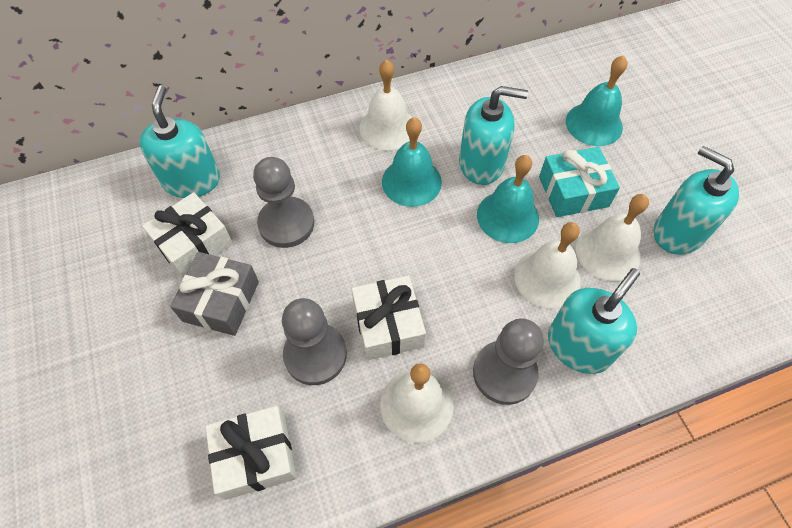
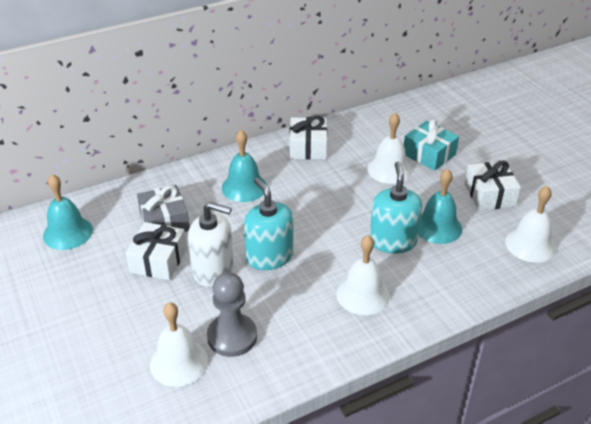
grey pawn: 3 -> 1
turquoise soap dispenser: 4 -> 2
white soap dispenser: 0 -> 1

